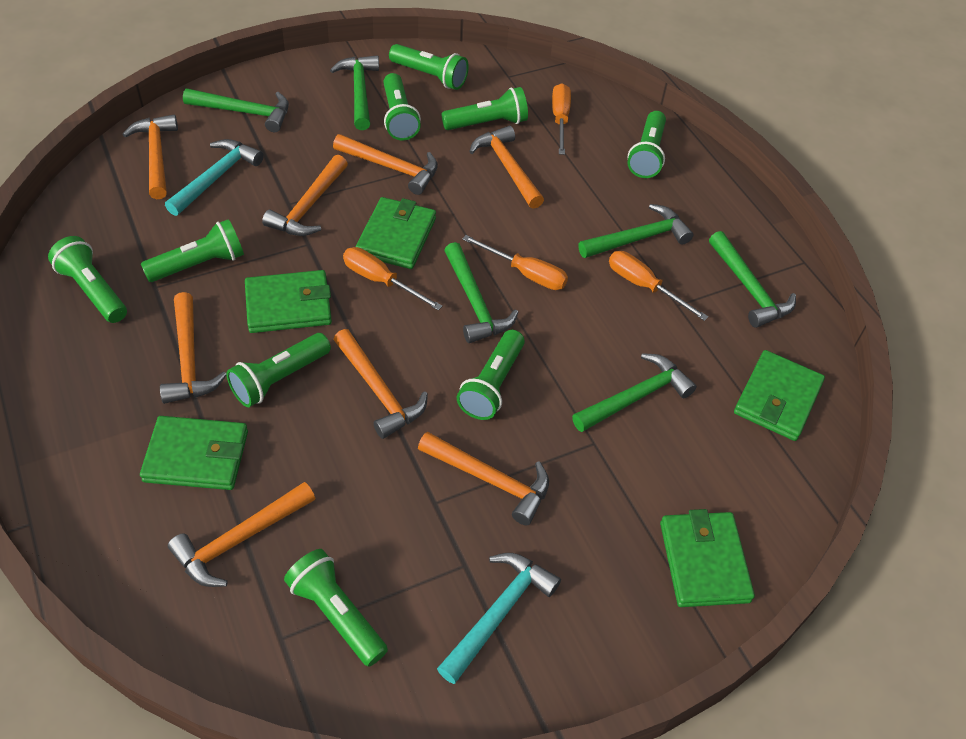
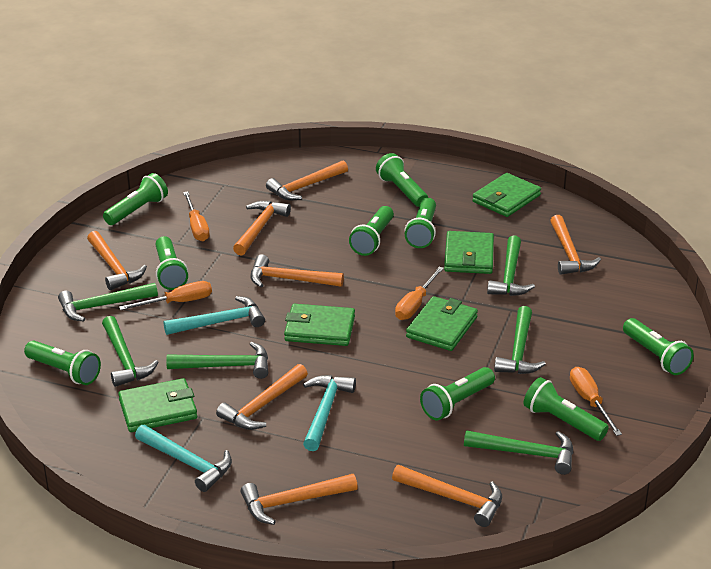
turquoise hammer: 2 -> 3

